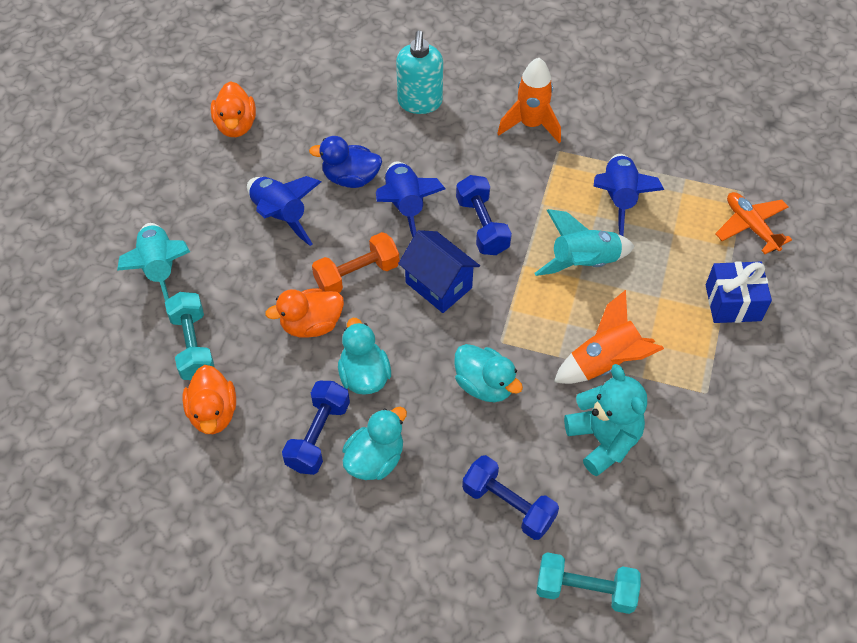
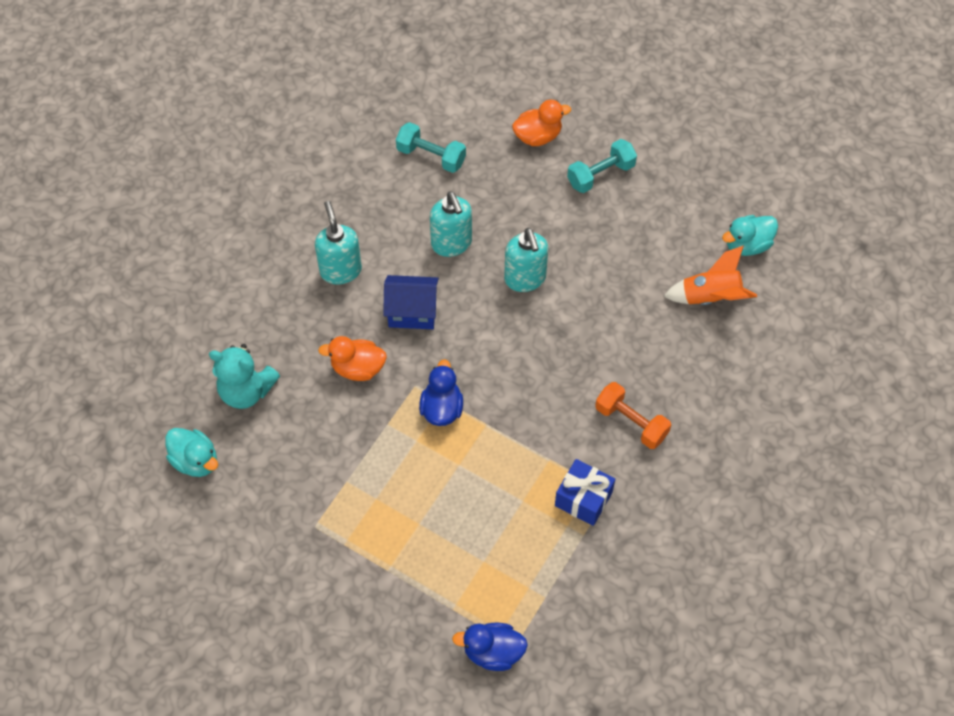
blue duck: 1 -> 2
blue dumbbell: 3 -> 0
blue rocket: 3 -> 0
orange duck: 3 -> 2
orange plane: 1 -> 0
orange rocket: 2 -> 1
turquoise duck: 3 -> 2
turquoise rocket: 2 -> 0
turquoise soap dispenser: 1 -> 3

